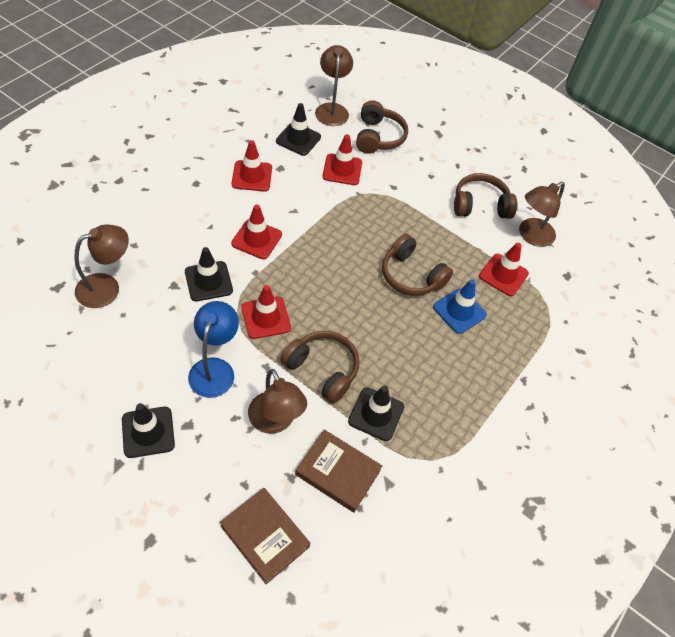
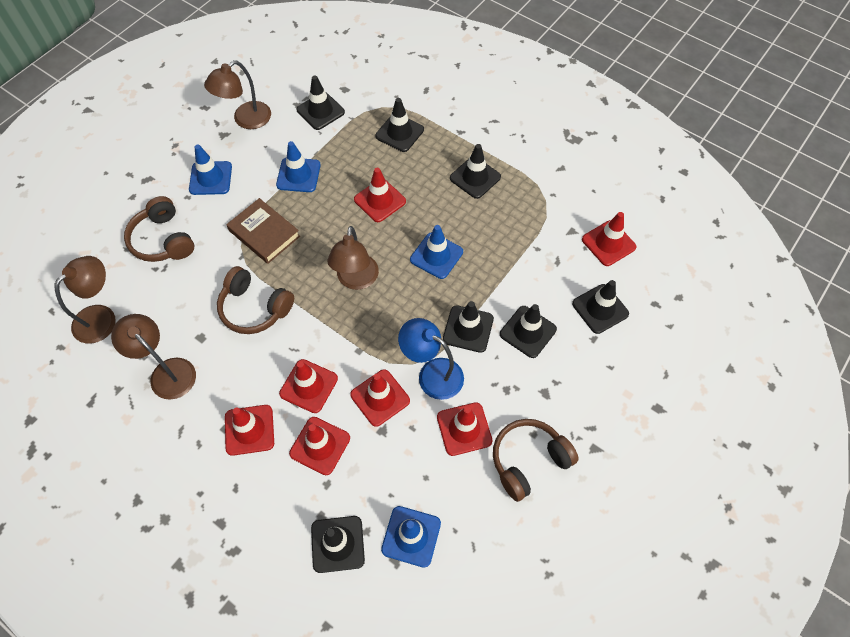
black traffic cone: 4 -> 7
blue traffic cone: 1 -> 4
brown book: 2 -> 1
brown headphones: 4 -> 3
red traffic cone: 5 -> 7

